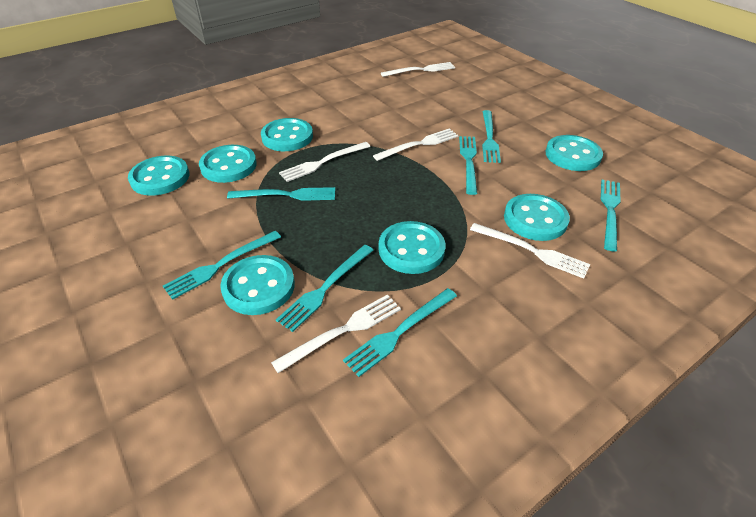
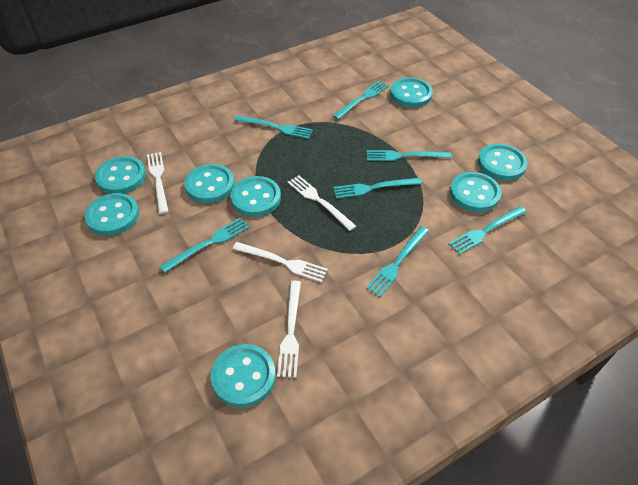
turquoise button: 7 -> 8
white fork: 5 -> 4

